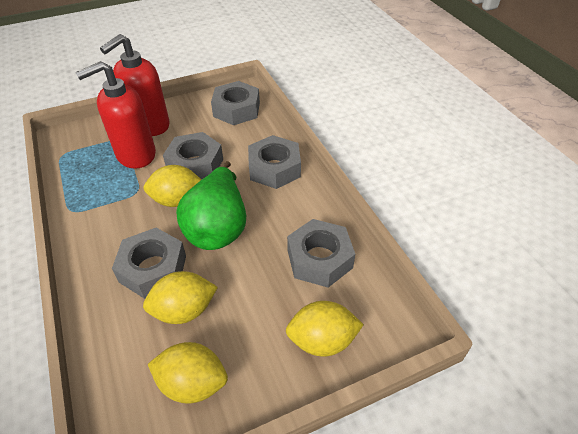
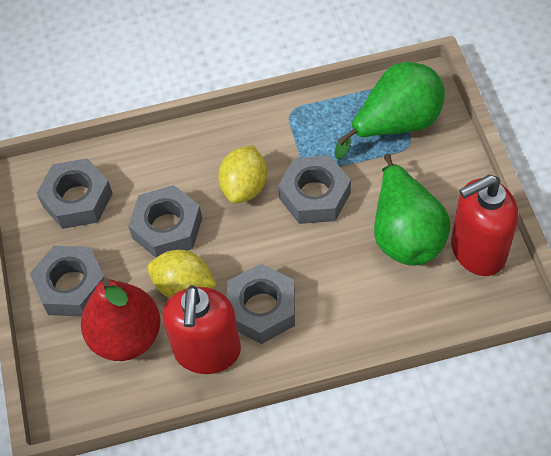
green pear: 1 -> 2
red pear: 0 -> 1
yellow lemon: 4 -> 2

